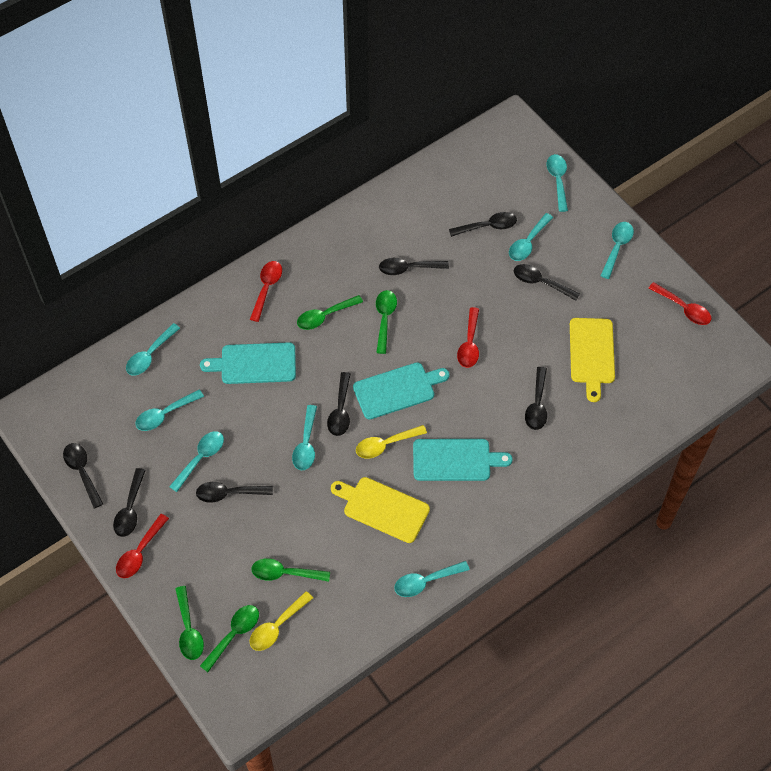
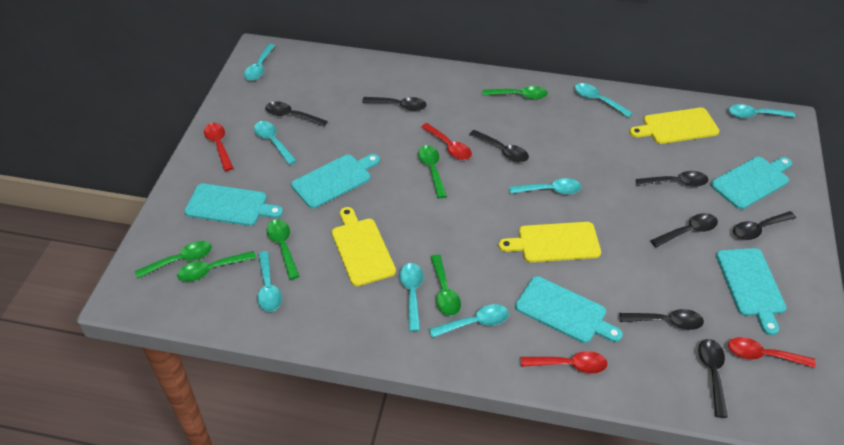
green spoon: 5 -> 6
turquoise cutting board: 3 -> 5
yellow cutting board: 2 -> 3
yellow spoon: 2 -> 0

